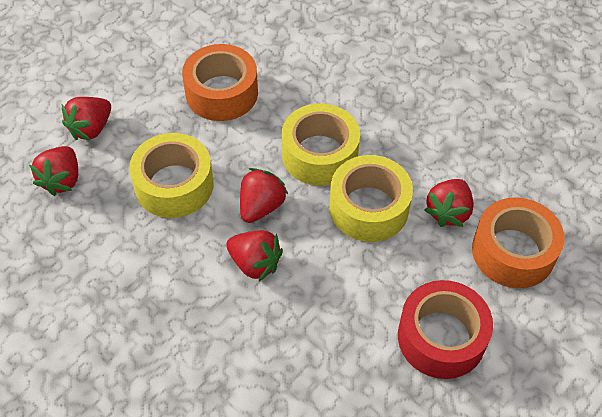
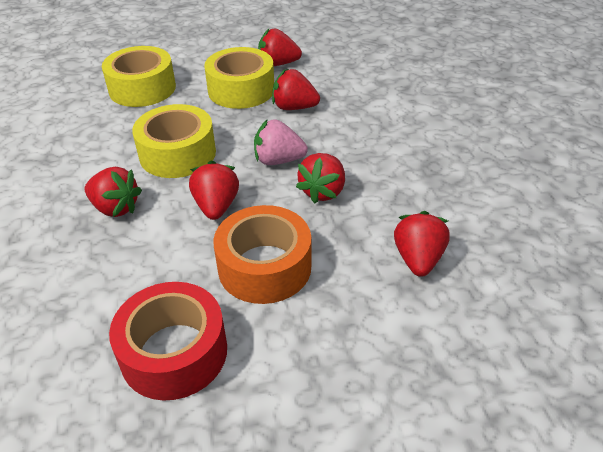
orange tape: 2 -> 1
pink strawberry: 0 -> 1
red strawberry: 5 -> 6

